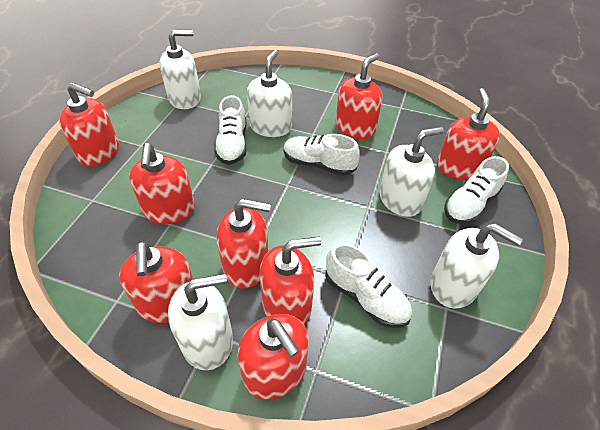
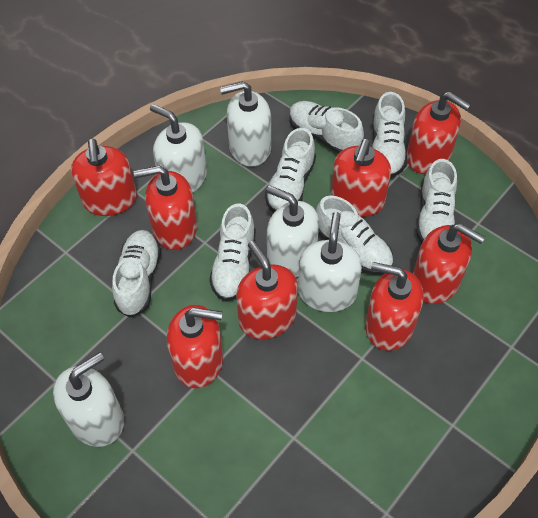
white shoe: 4 -> 7

